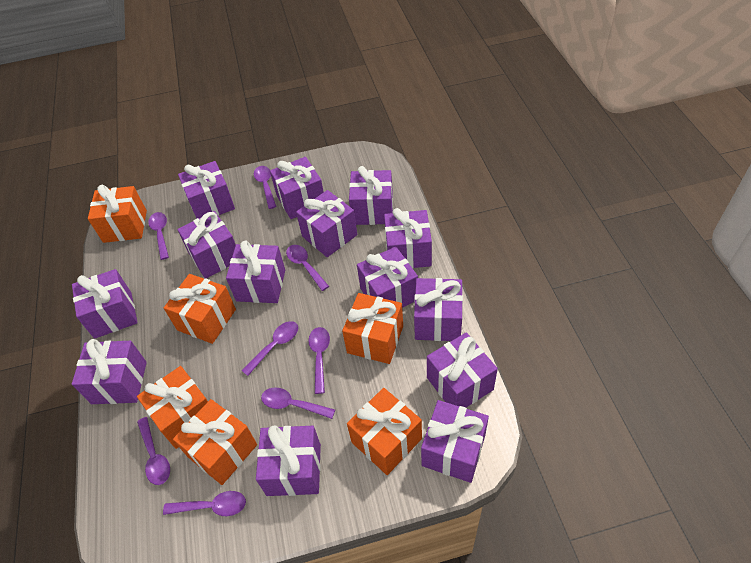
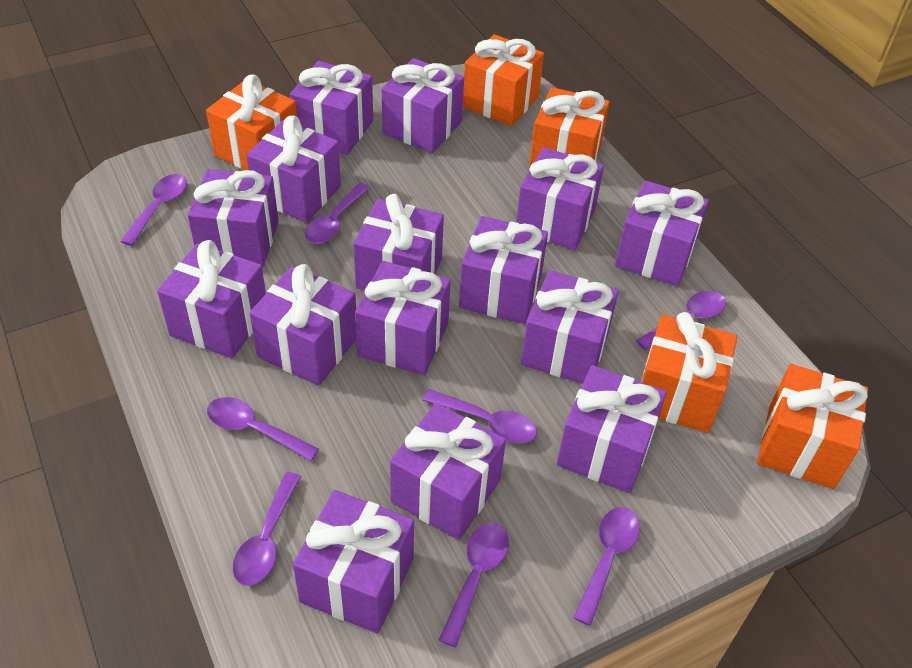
orange gift: 6 -> 5
purple gift: 14 -> 15

